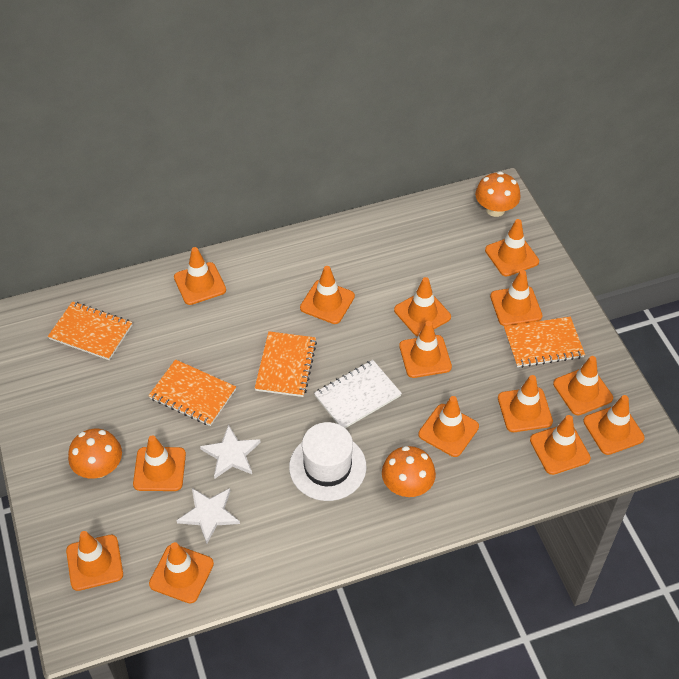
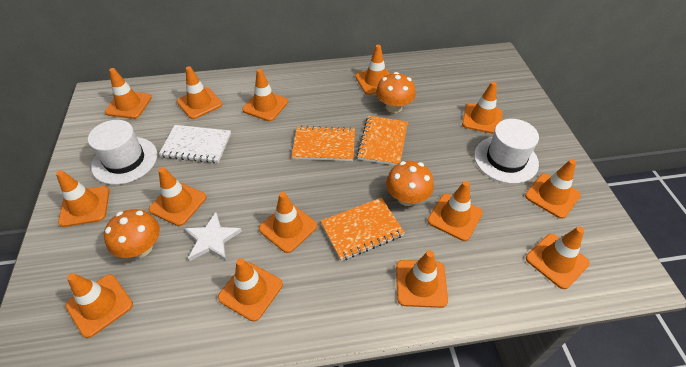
orange notebook: 4 -> 3
white hat: 1 -> 2
white star: 2 -> 1

